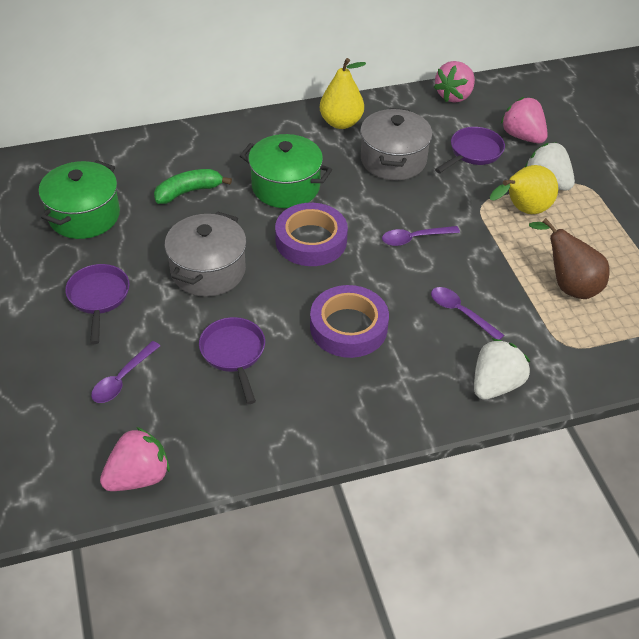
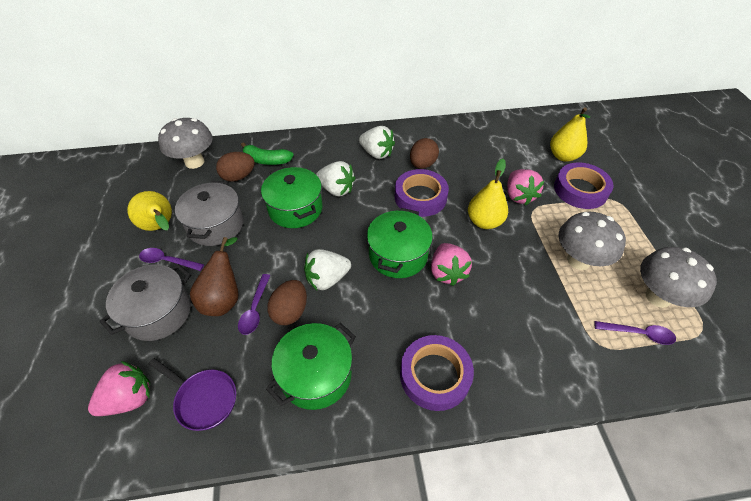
brown egg: 0 -> 3
green pot: 2 -> 3
grey mushroom: 0 -> 3
purple pan: 3 -> 1
purple tape: 2 -> 3
white strawberry: 2 -> 3
yellow pear: 2 -> 3

